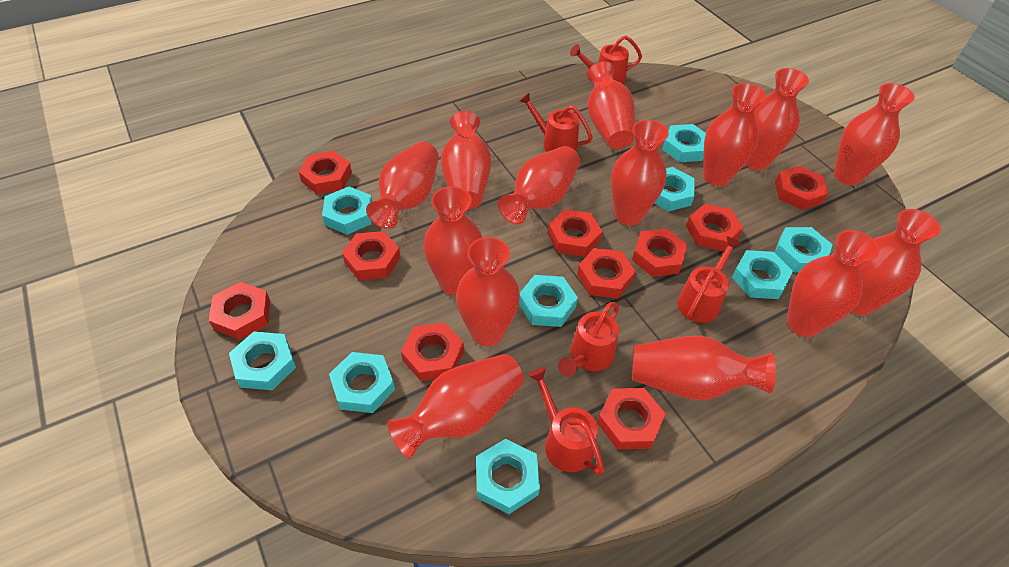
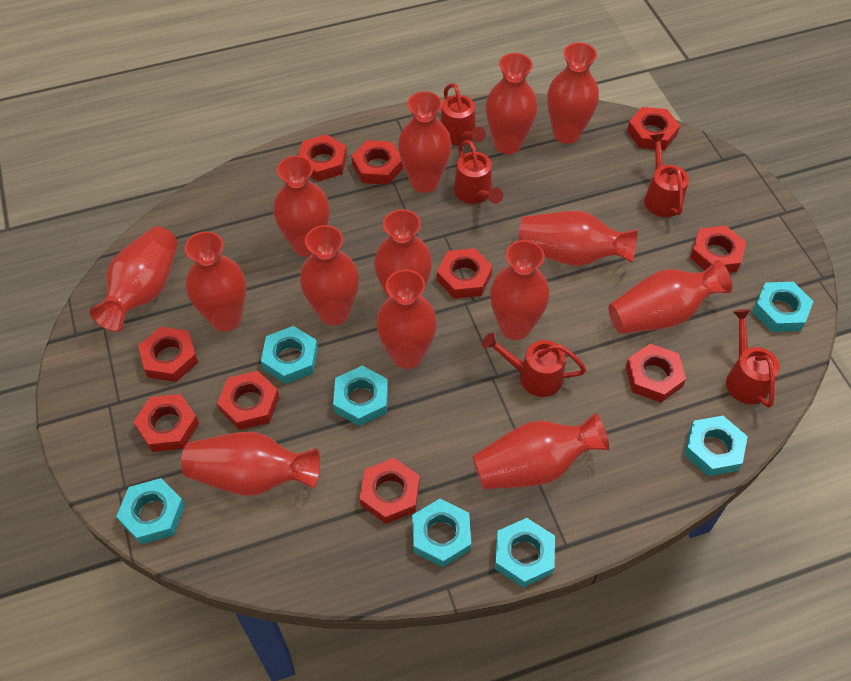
turquoise nut: 9 -> 7

